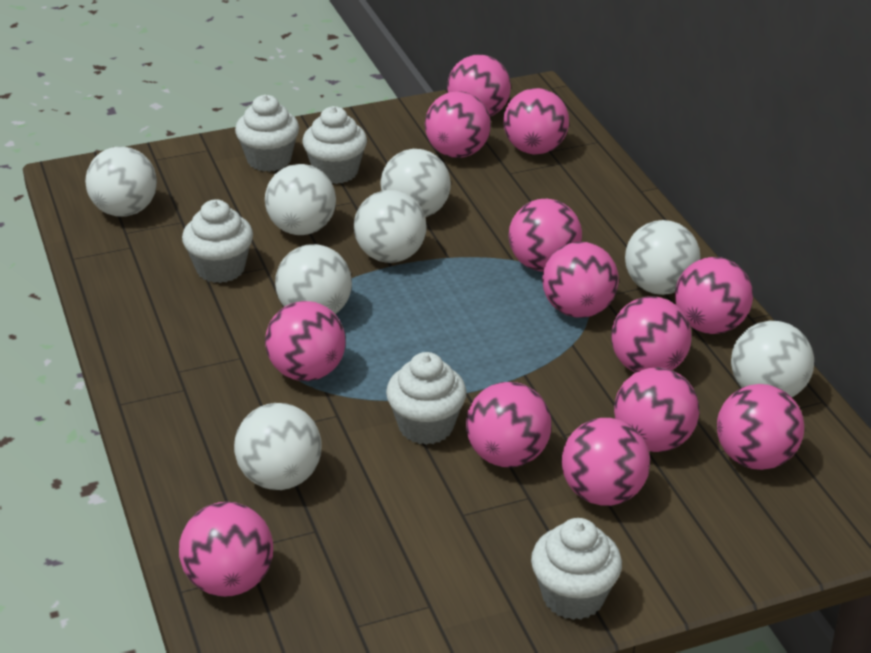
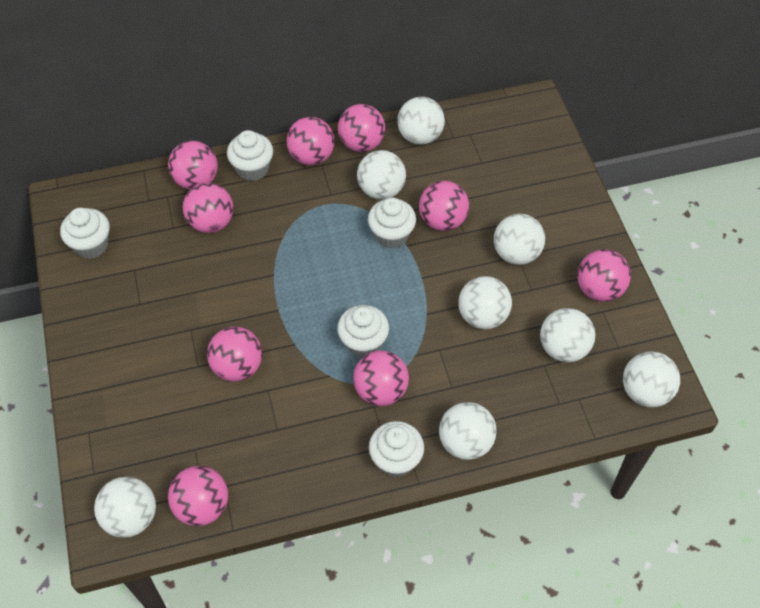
pink ball: 13 -> 9

